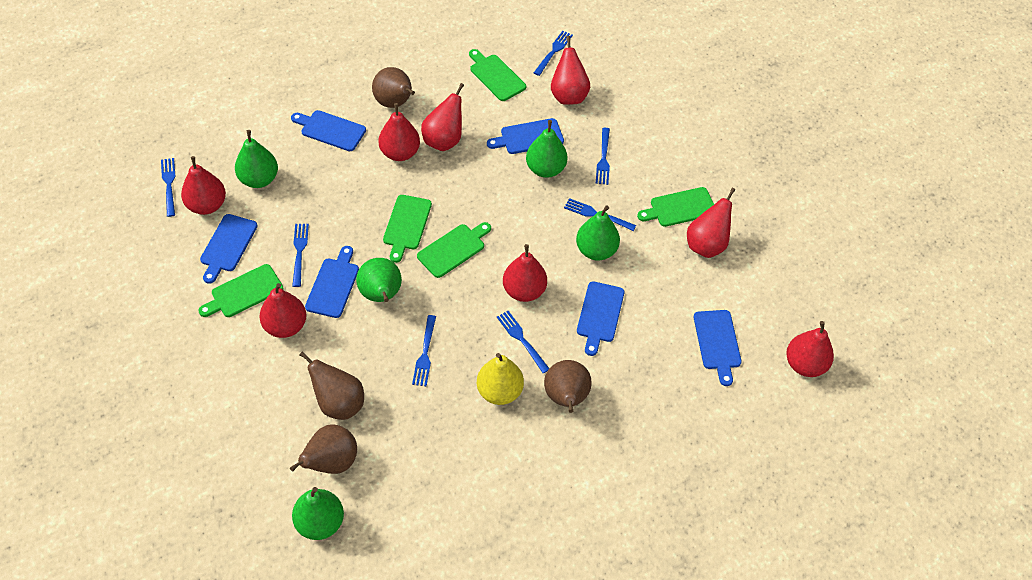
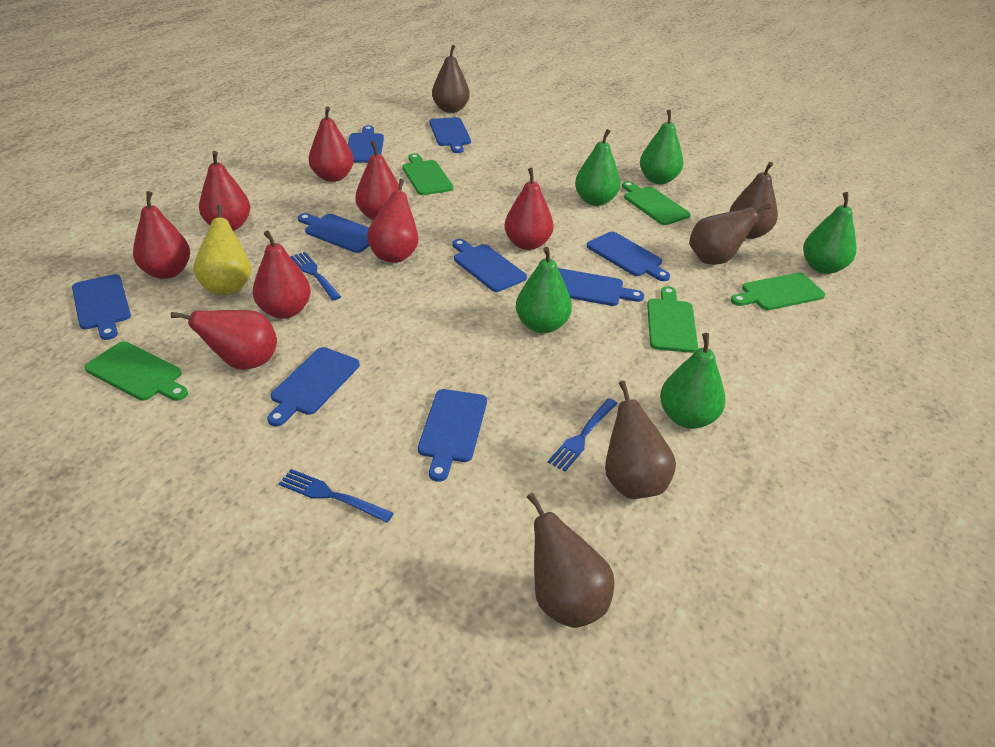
blue cutting board: 6 -> 9
blue fork: 7 -> 3
brown pear: 4 -> 5

